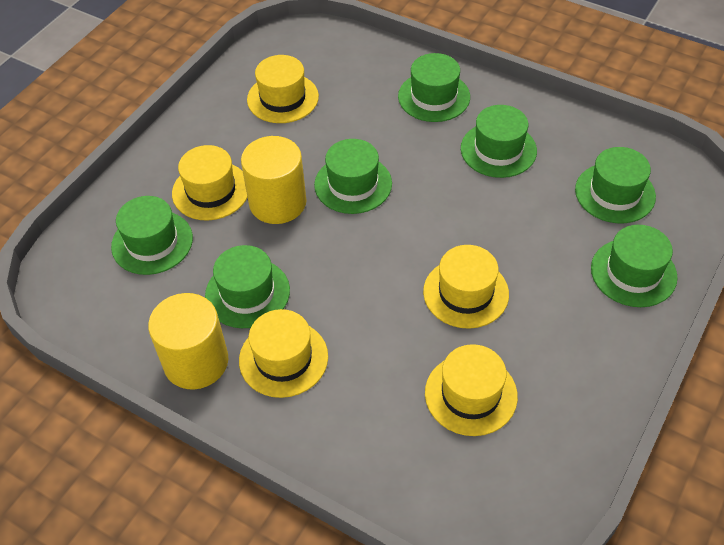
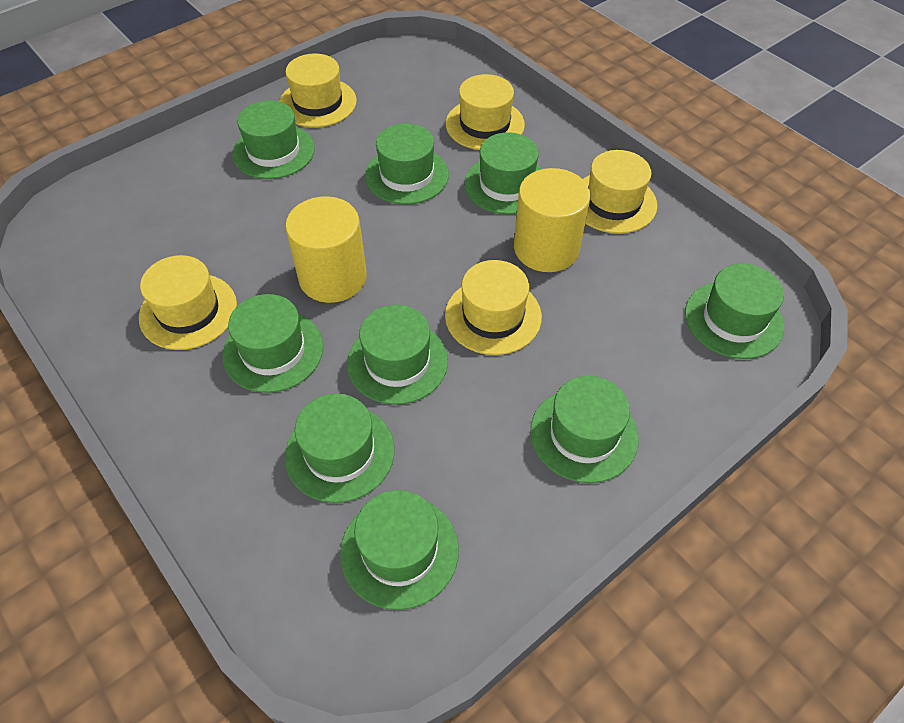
green hat: 7 -> 9

